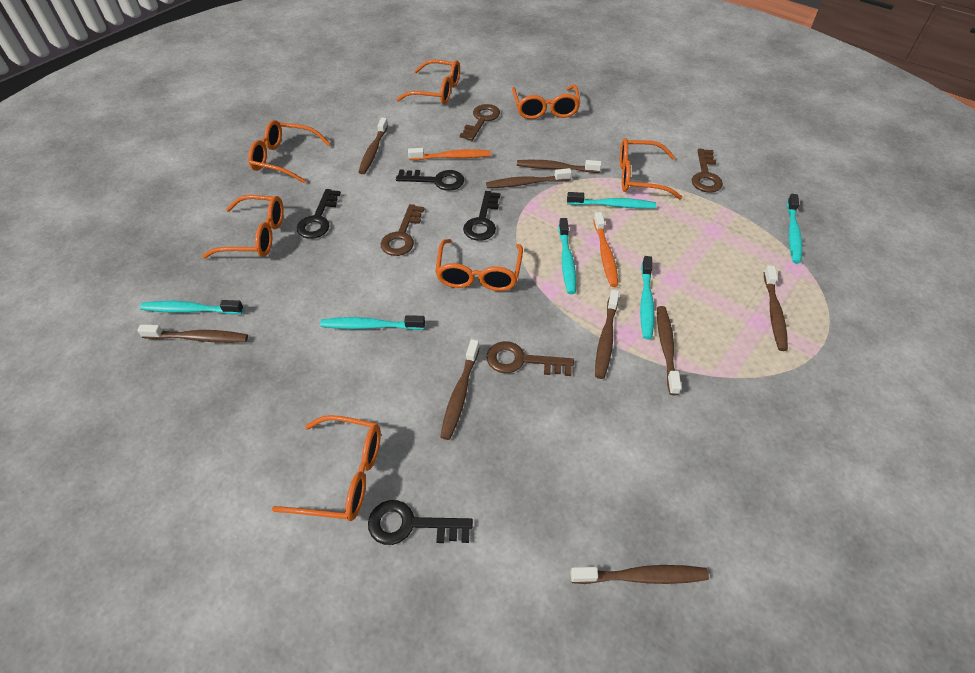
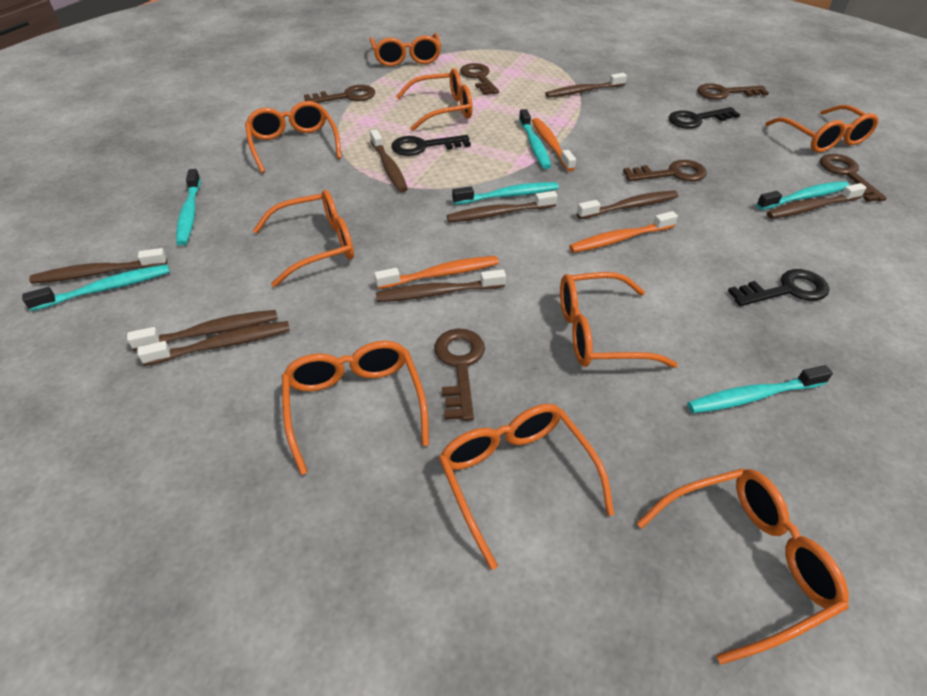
black key: 4 -> 3
brown key: 4 -> 6
orange glasses: 7 -> 9
orange toothbrush: 2 -> 3

